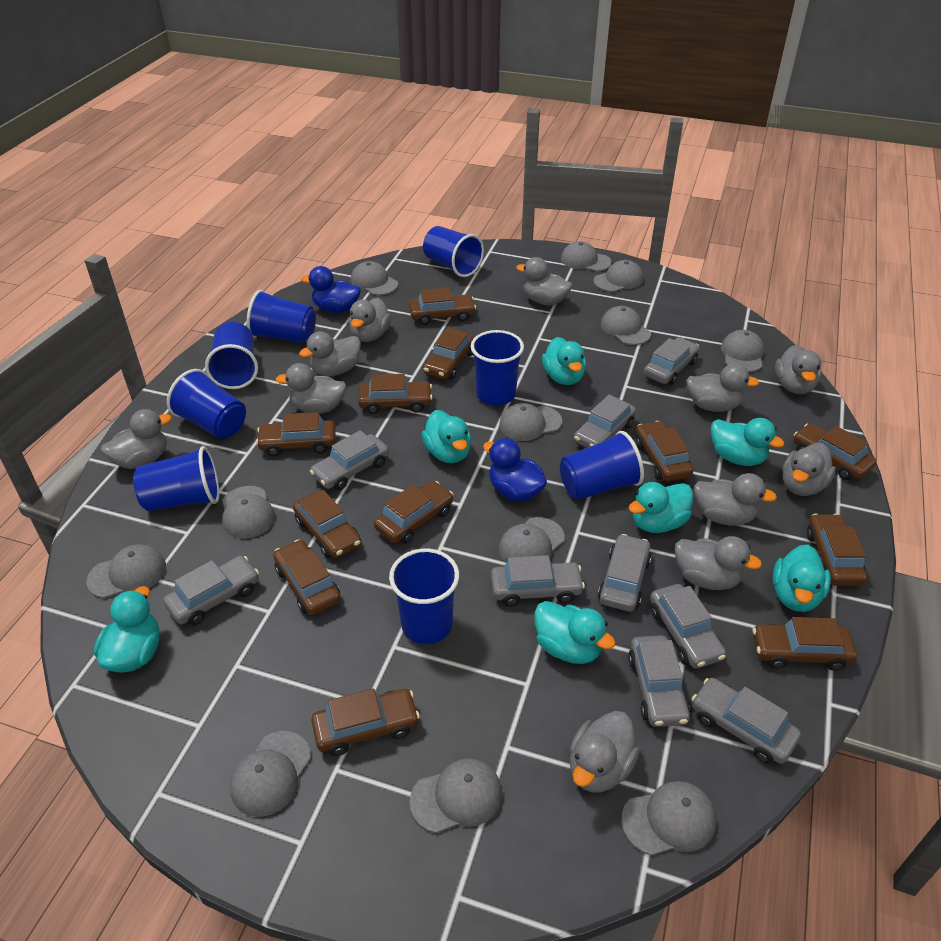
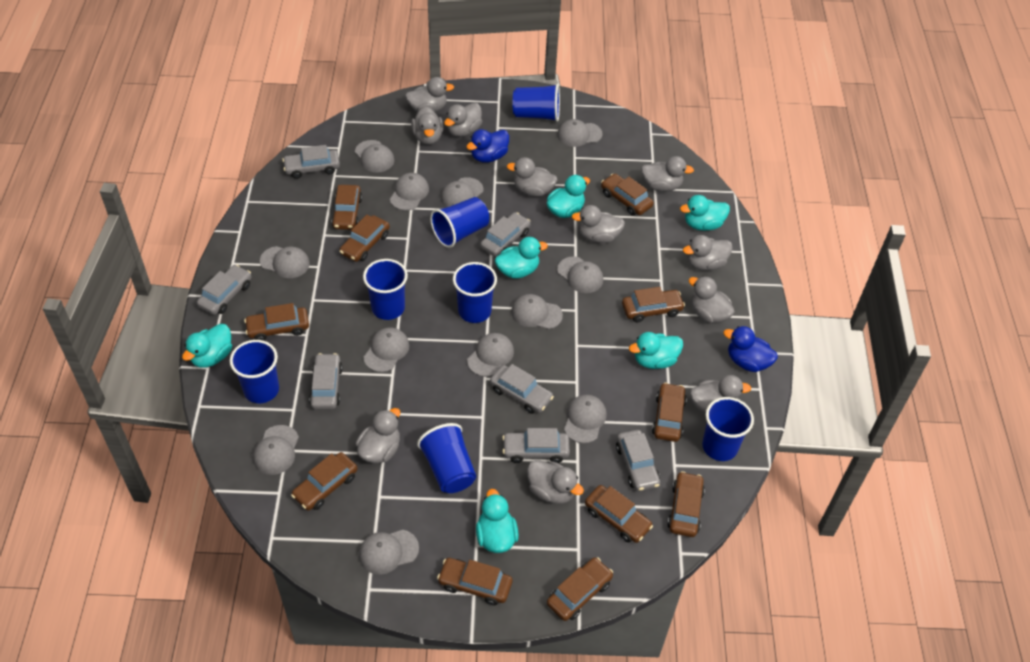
blue cup: 8 -> 7
brown car: 12 -> 11
grey car: 9 -> 7
turquoise duck: 7 -> 6

